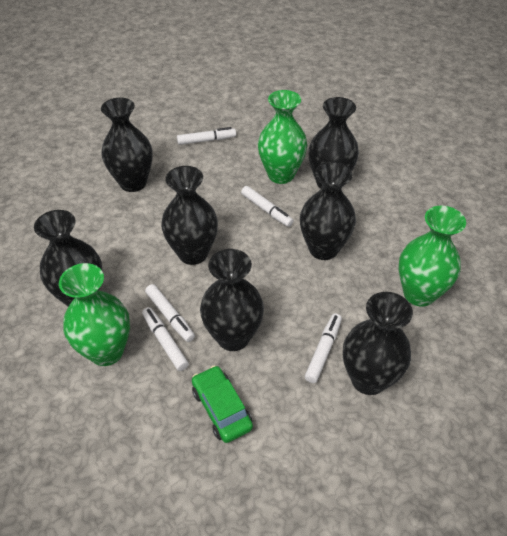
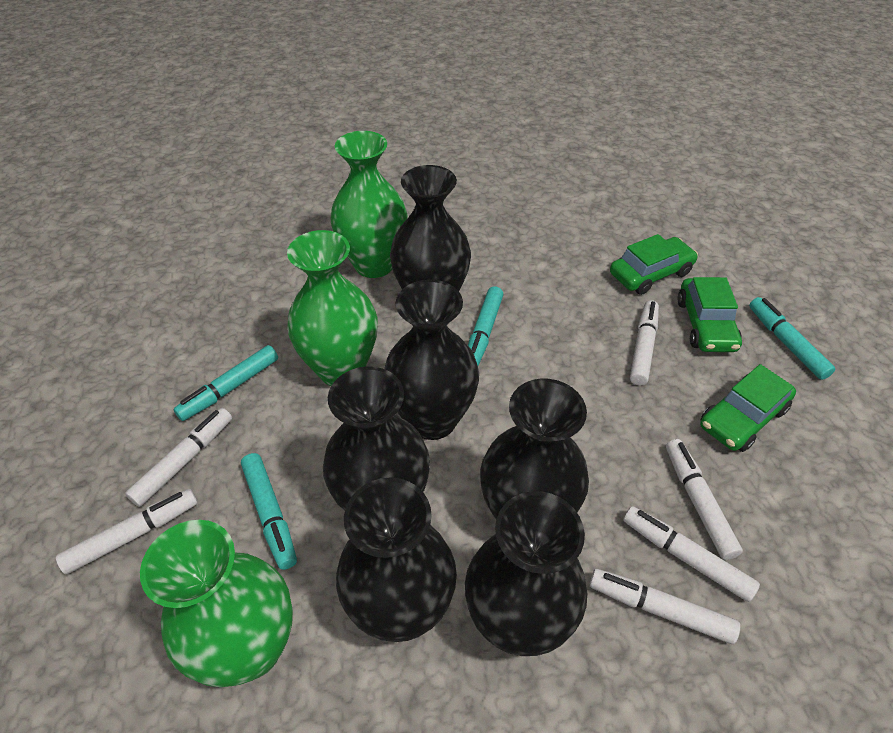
black vase: 7 -> 6
green car: 1 -> 3
turquoise marker: 0 -> 4
white marker: 5 -> 6

